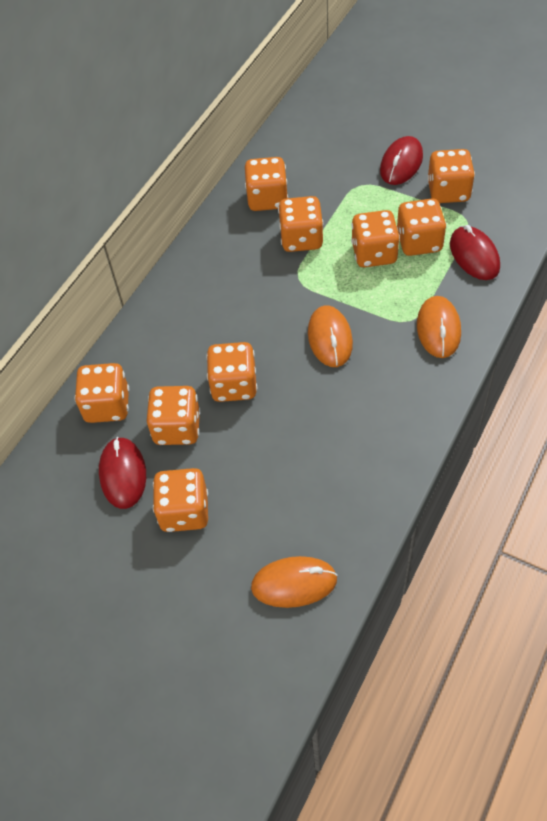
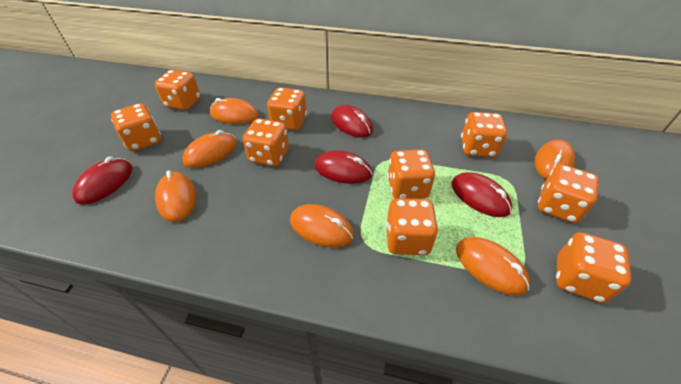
orange mouse: 3 -> 6
red mouse: 3 -> 4

